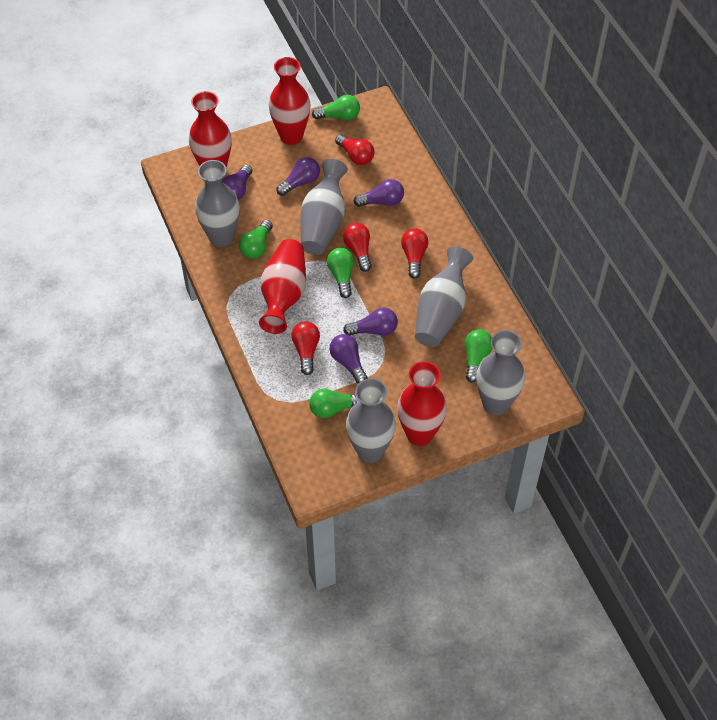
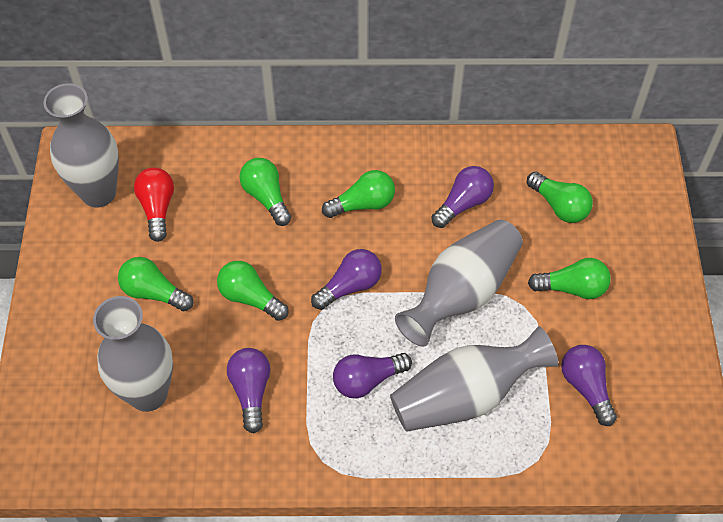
green light bulb: 5 -> 6
grey vase: 5 -> 4
red light bulb: 4 -> 1
red vase: 4 -> 0

